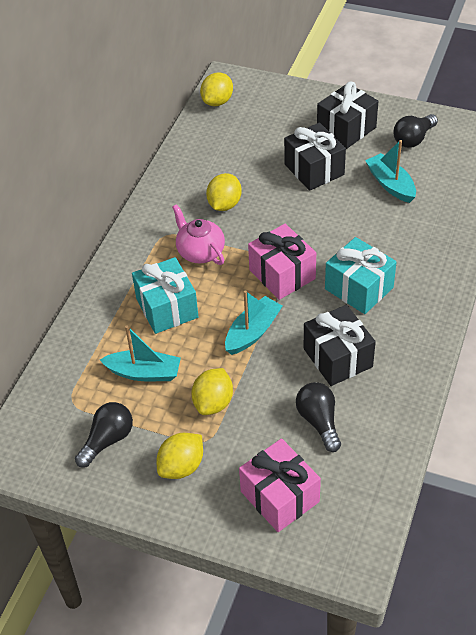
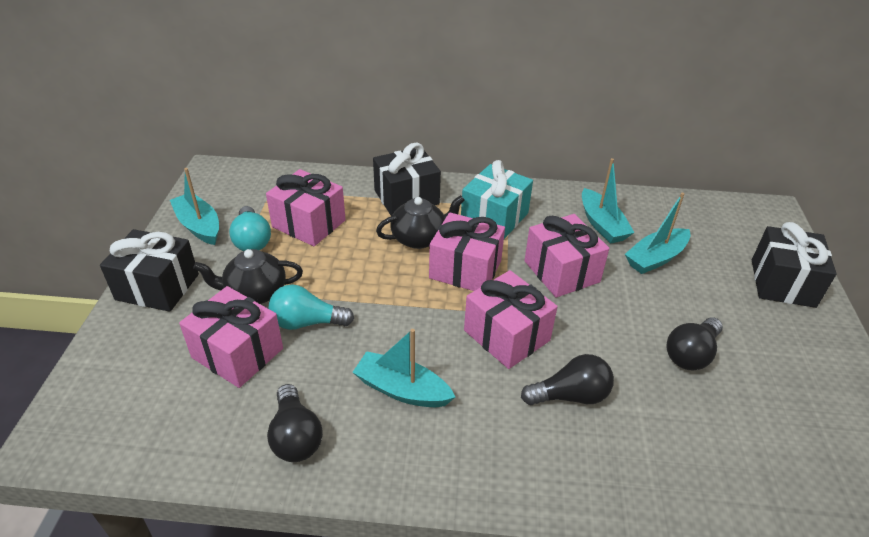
black teapot: 0 -> 2
pink gift: 2 -> 5
pink teapot: 1 -> 0
turquoise boat: 3 -> 4
turquoise gift: 2 -> 1
turquoise light bulb: 0 -> 2
yellow lemon: 4 -> 0

